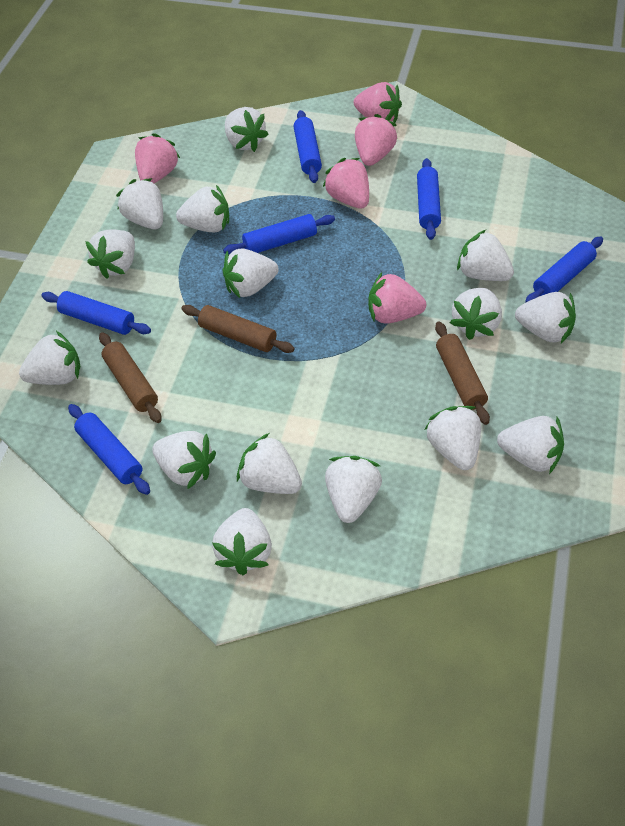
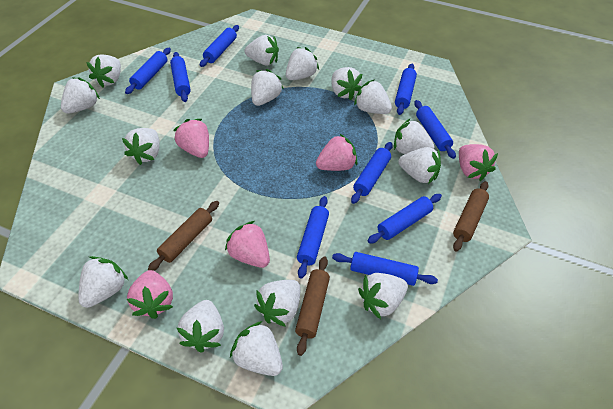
blue rolling pin: 6 -> 9

